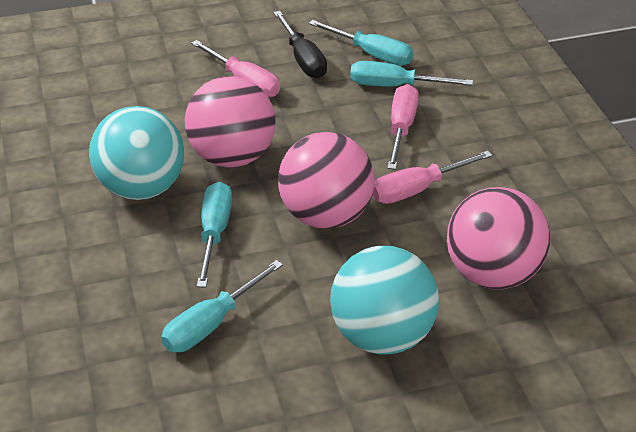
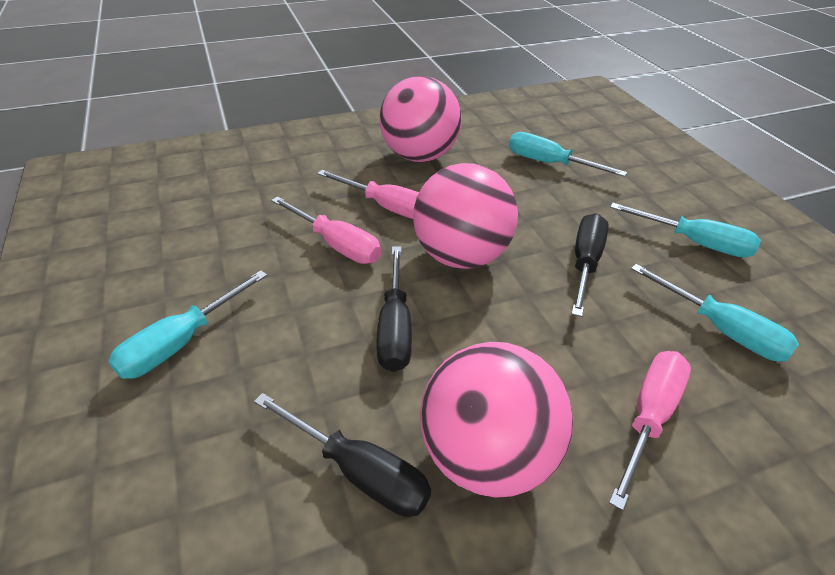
black screwdriver: 1 -> 3
turquoise ball: 2 -> 0

